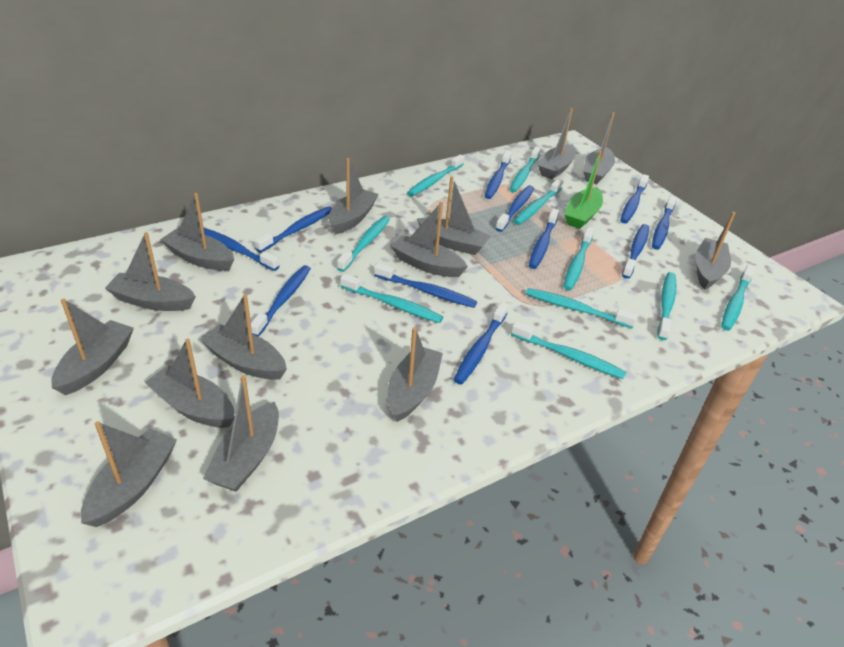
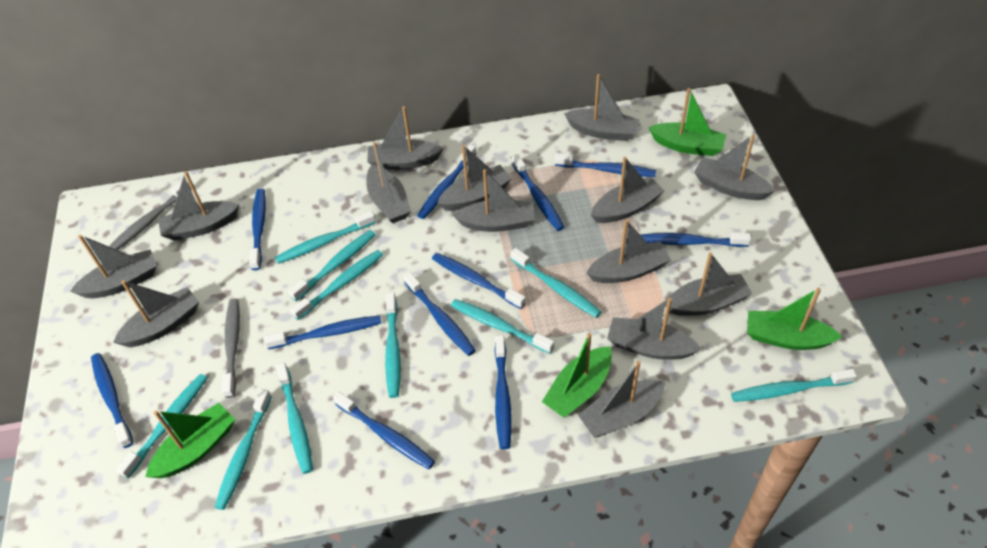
green boat: 1 -> 4
grey toothbrush: 0 -> 2

